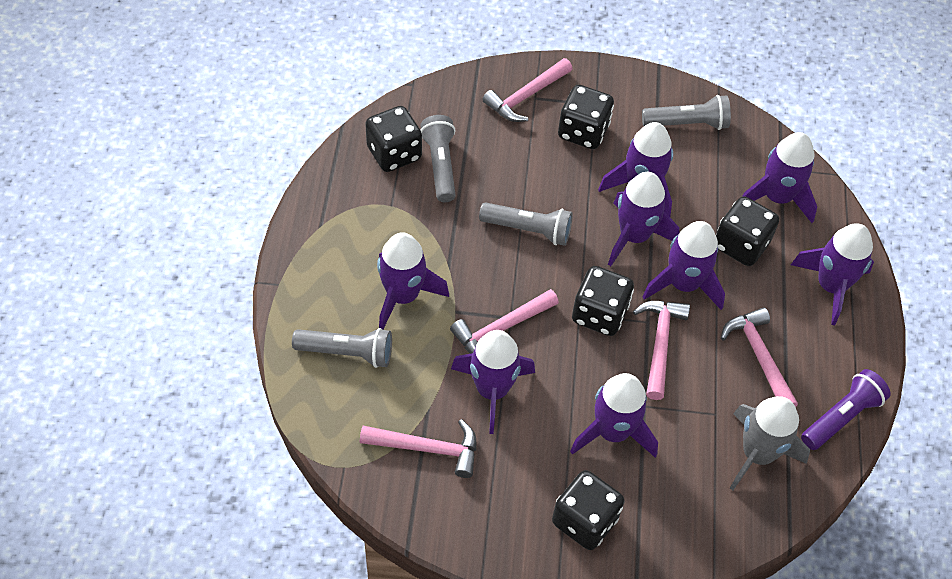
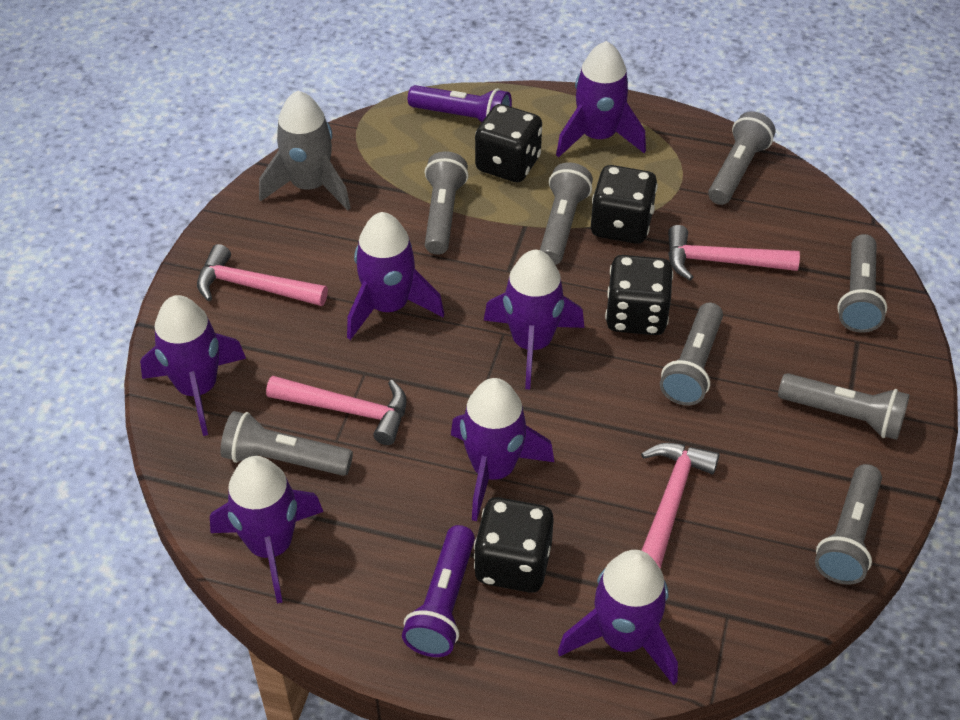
black dice: 5 -> 4
grey flashlight: 4 -> 8
pink hammer: 5 -> 4
purple flashlight: 1 -> 2
purple rocket: 8 -> 7

